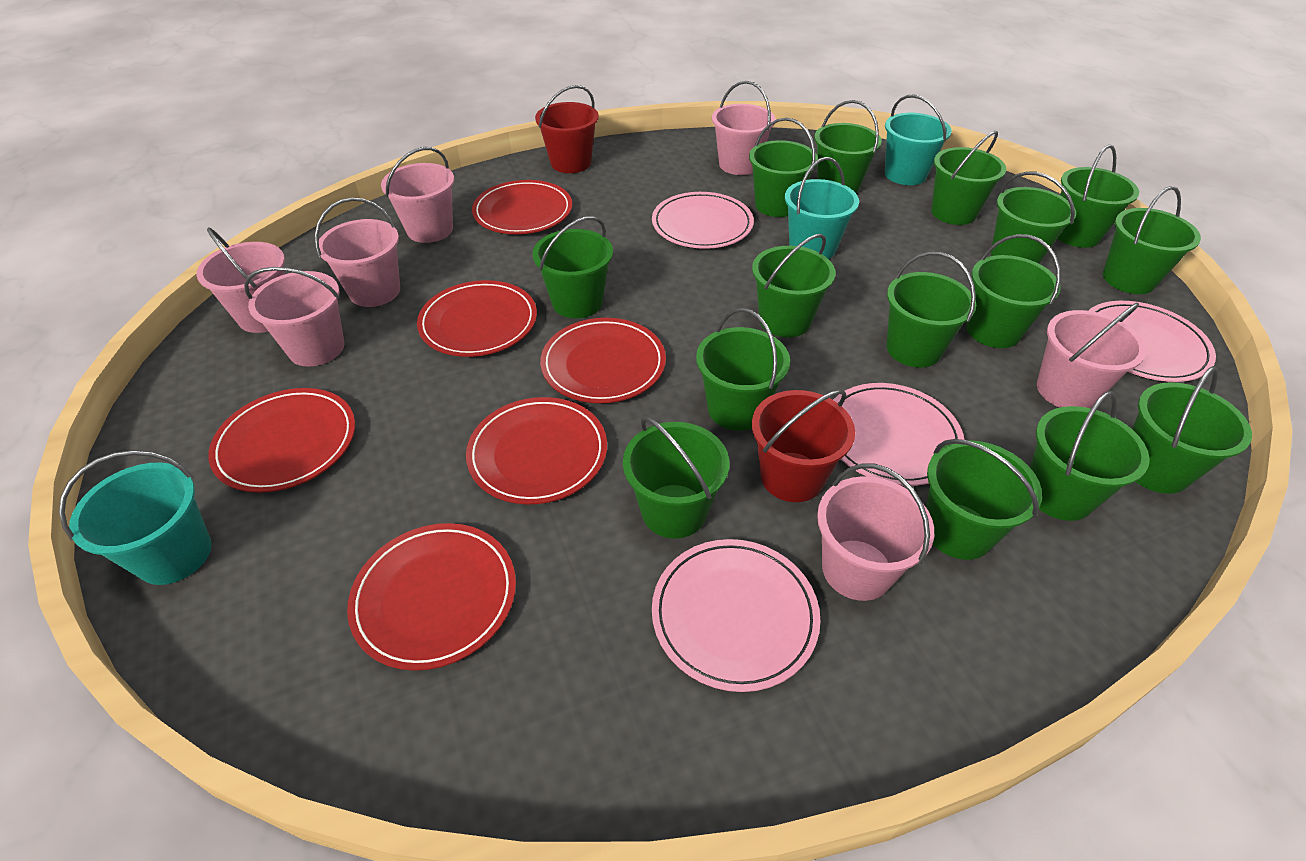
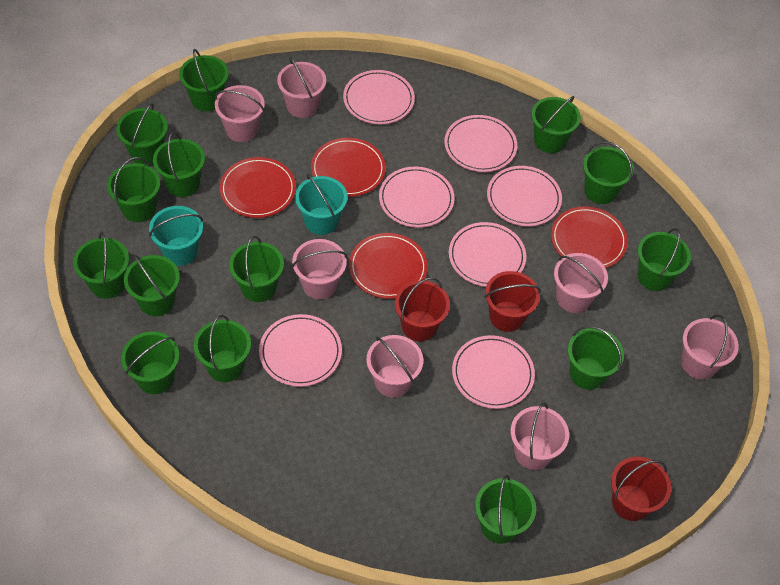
green bucket: 15 -> 14
pink plate: 4 -> 7
red bucket: 2 -> 3
red plate: 6 -> 4
turquoise bucket: 3 -> 2

